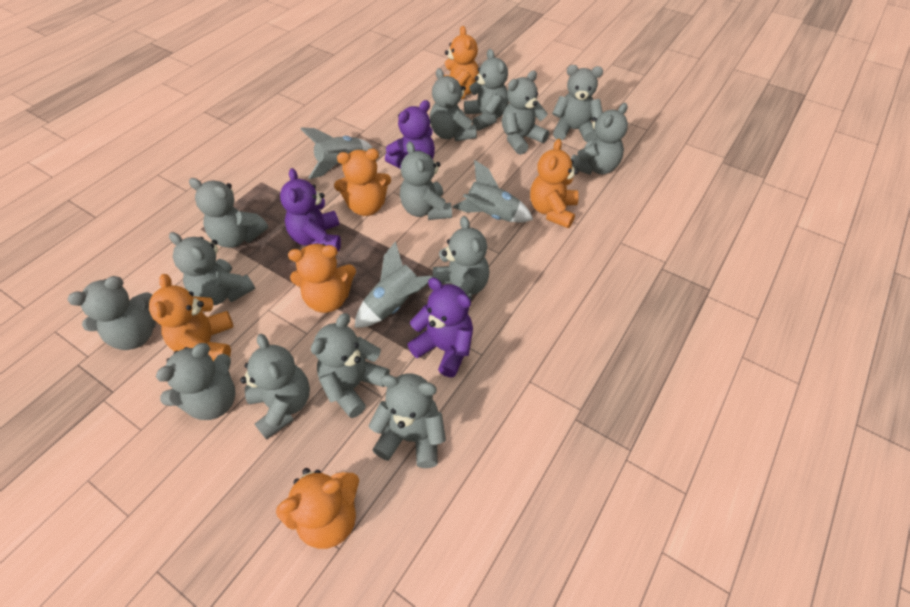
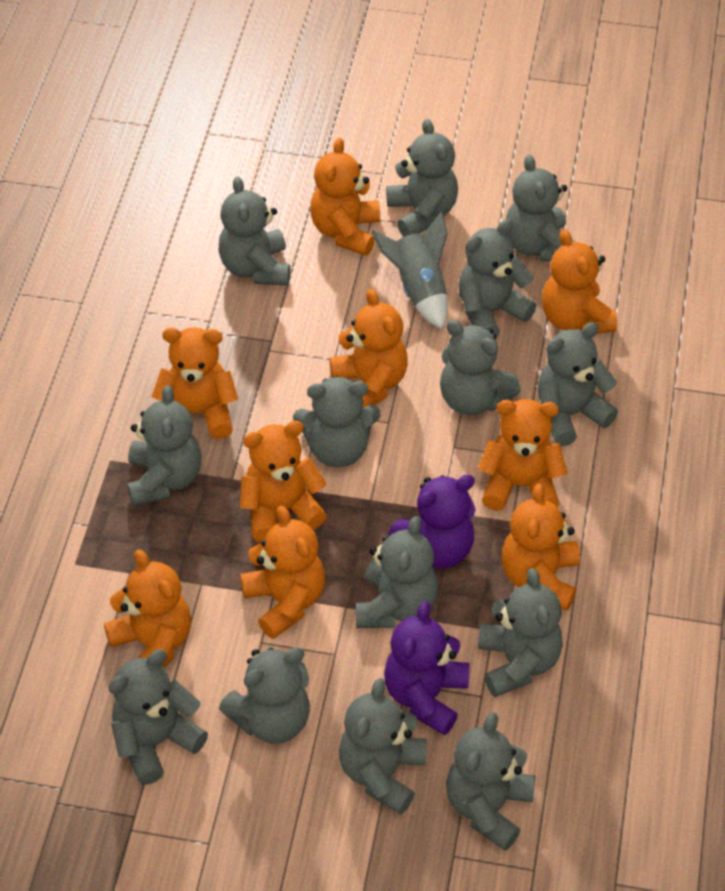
grey rocket: 3 -> 1
orange teddy bear: 6 -> 9
purple teddy bear: 3 -> 2

